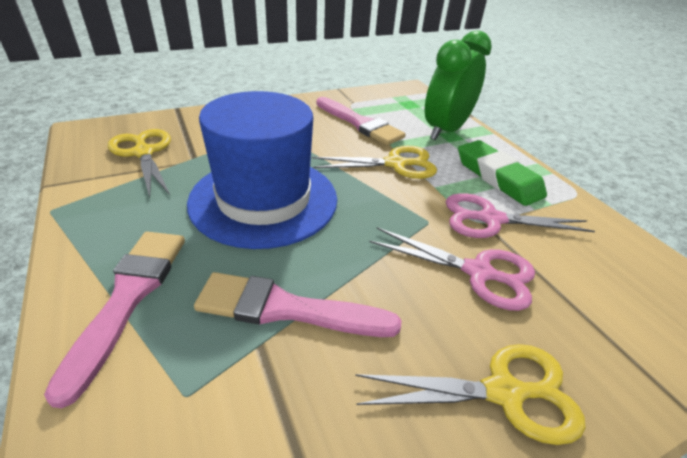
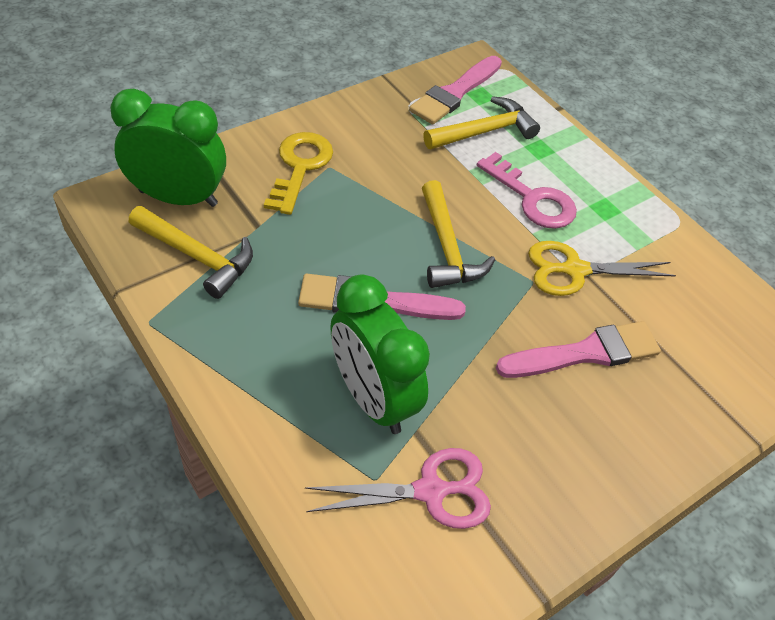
blue hat: 1 -> 0
green clock: 1 -> 2
green eraser: 1 -> 0
pink key: 0 -> 1
pink scissors: 2 -> 1
yellow hammer: 0 -> 3
yellow key: 0 -> 1
yellow scissors: 3 -> 1

